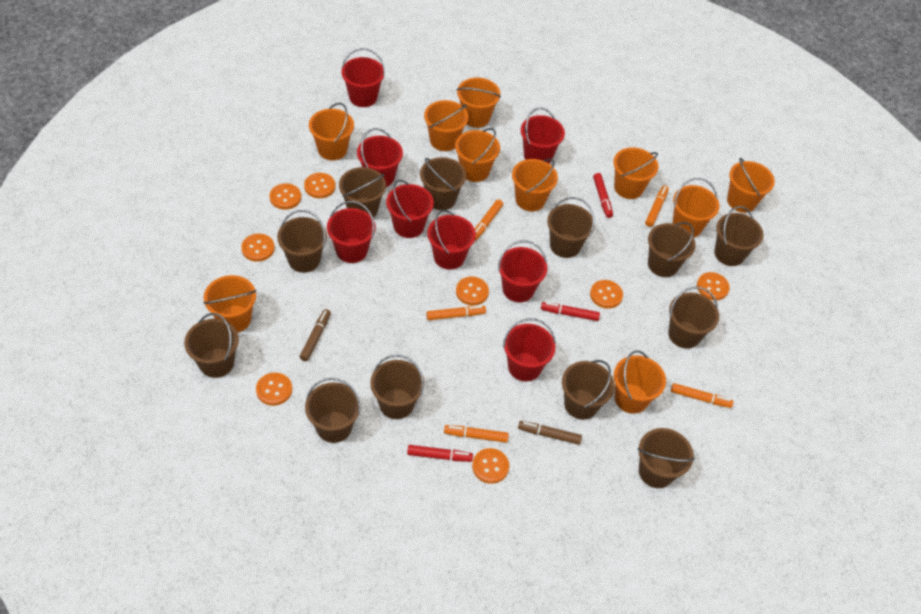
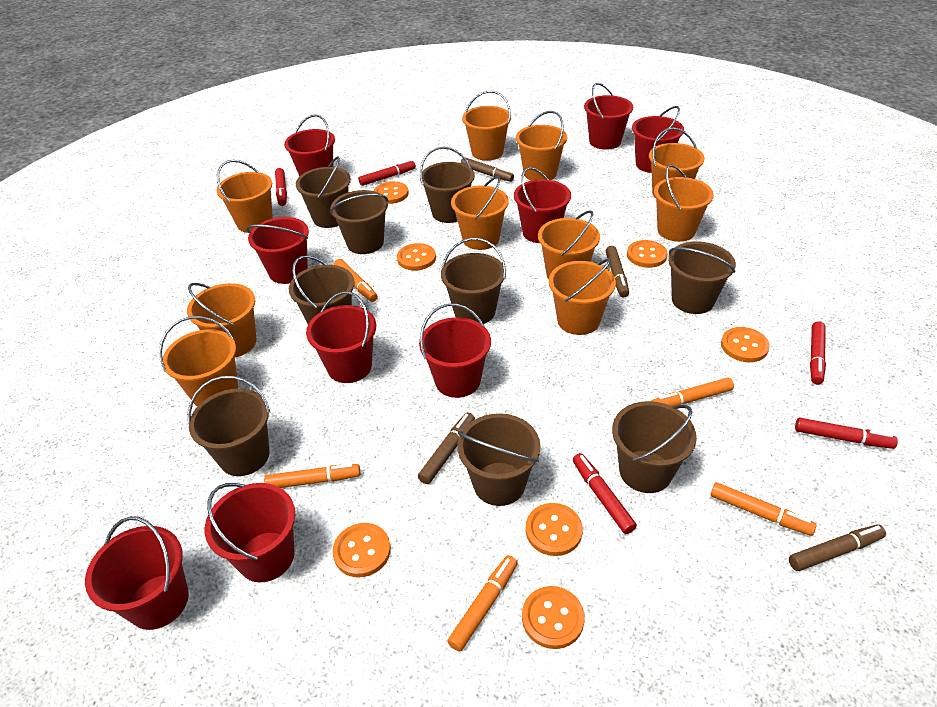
brown bucket: 12 -> 9
brown marker: 2 -> 4
orange button: 8 -> 7
red bucket: 8 -> 9
red marker: 3 -> 5

